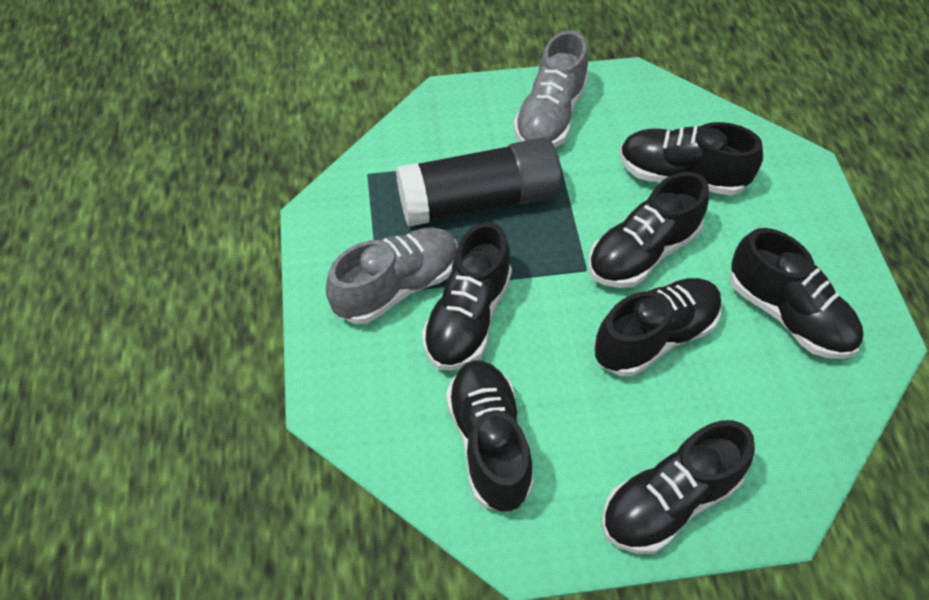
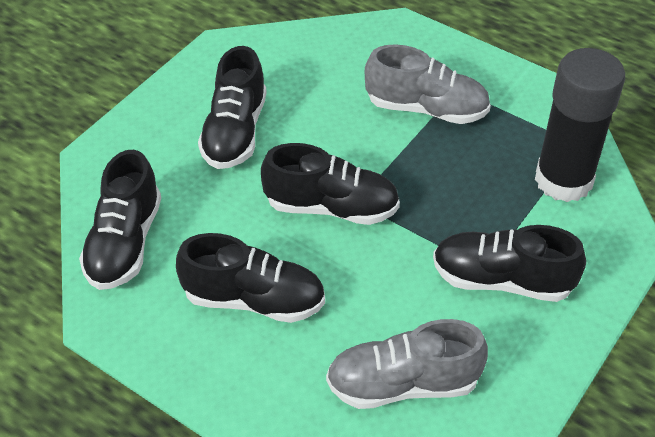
black shoe: 7 -> 5

